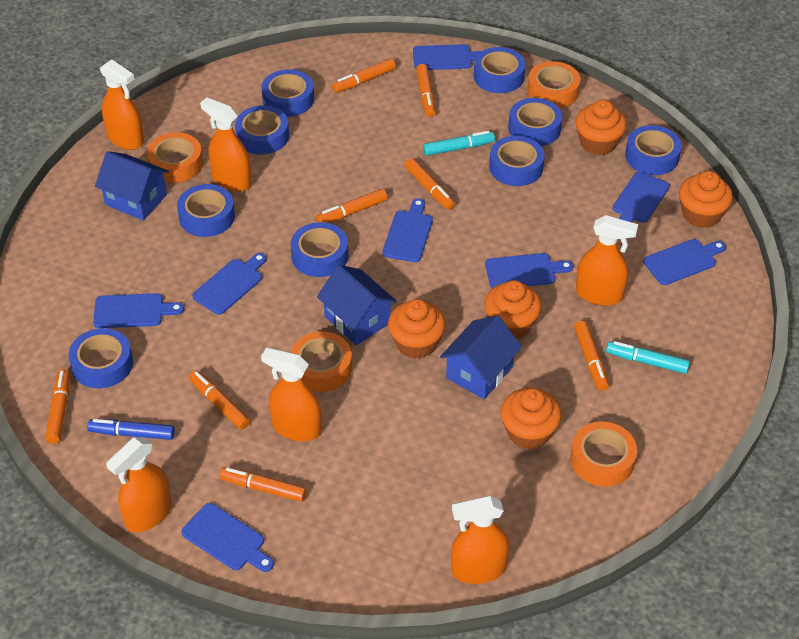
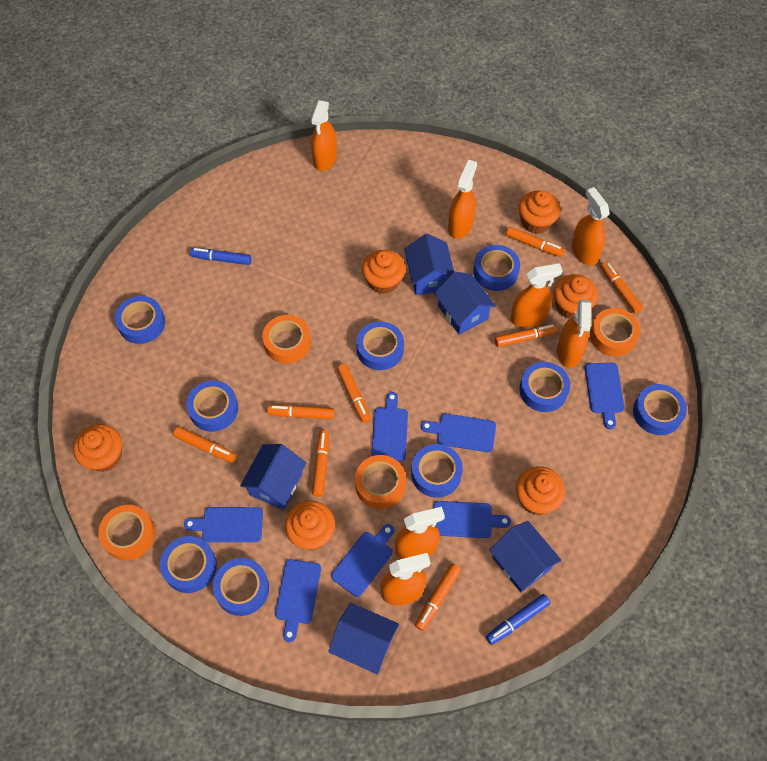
blue cutting board: 8 -> 7
blue house: 3 -> 5
blue marker: 1 -> 2
orange cupcake: 5 -> 6
orange spray bottle: 6 -> 7
turquoise marker: 2 -> 0

